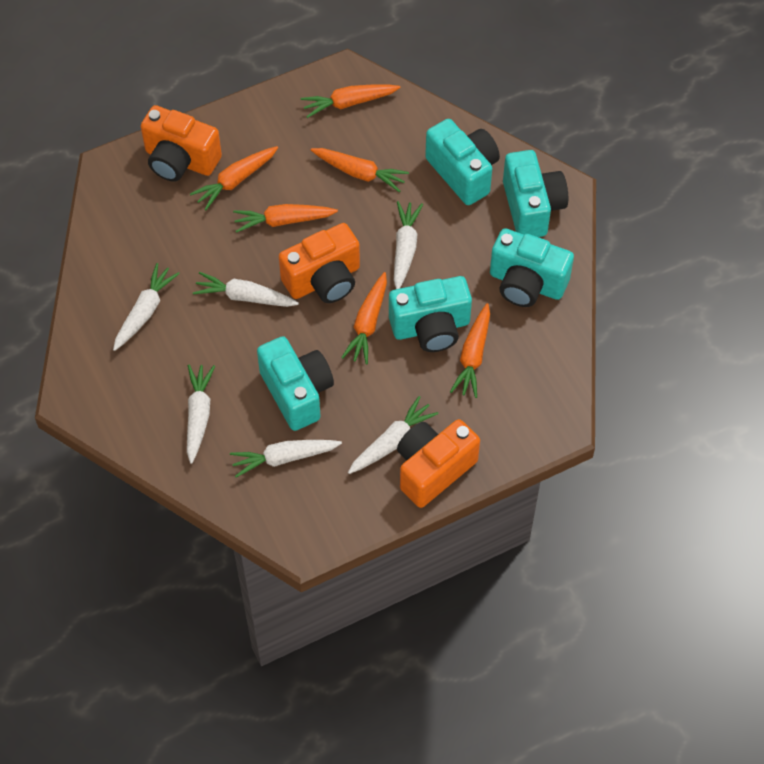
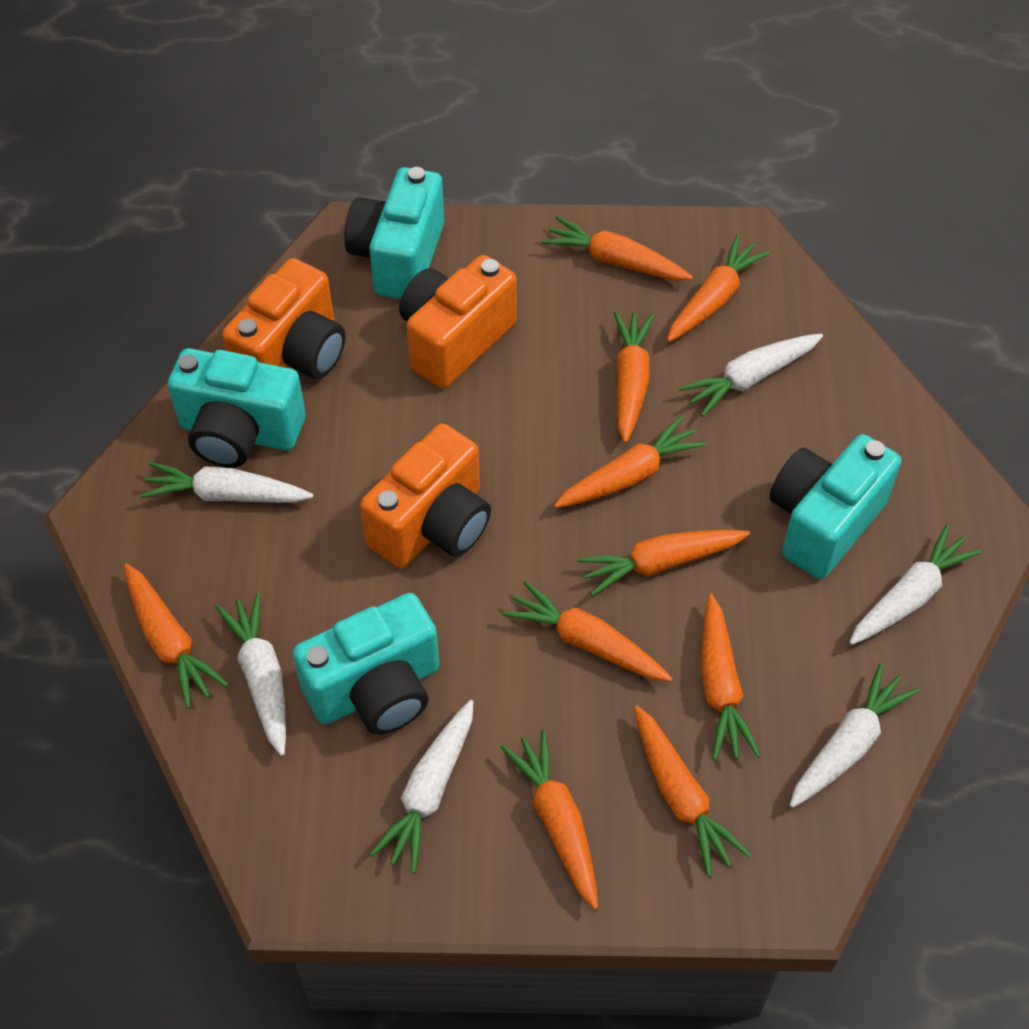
orange carrot: 6 -> 10
turquoise camera: 5 -> 4

